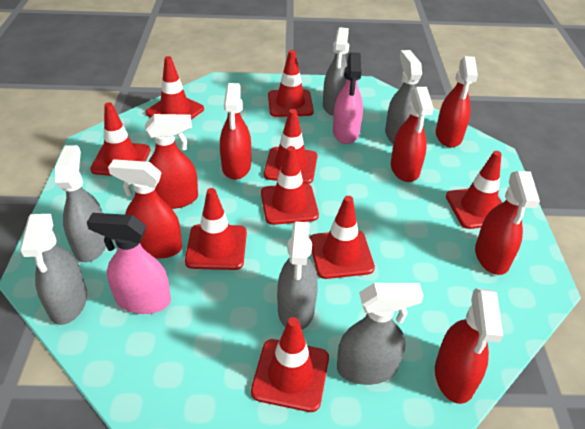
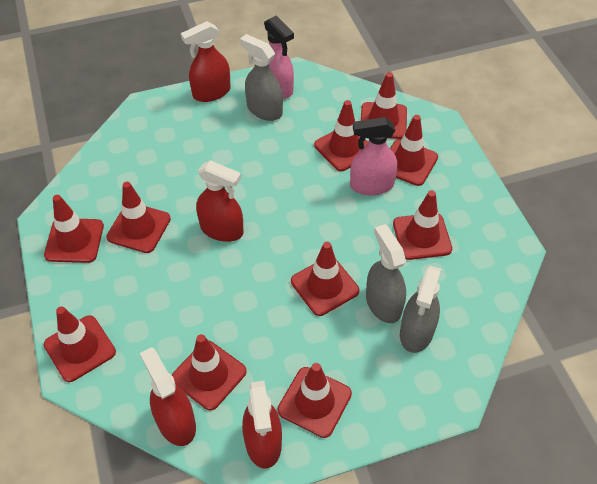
grey spray bottle: 6 -> 3
red spray bottle: 7 -> 4
red traffic cone: 9 -> 10

